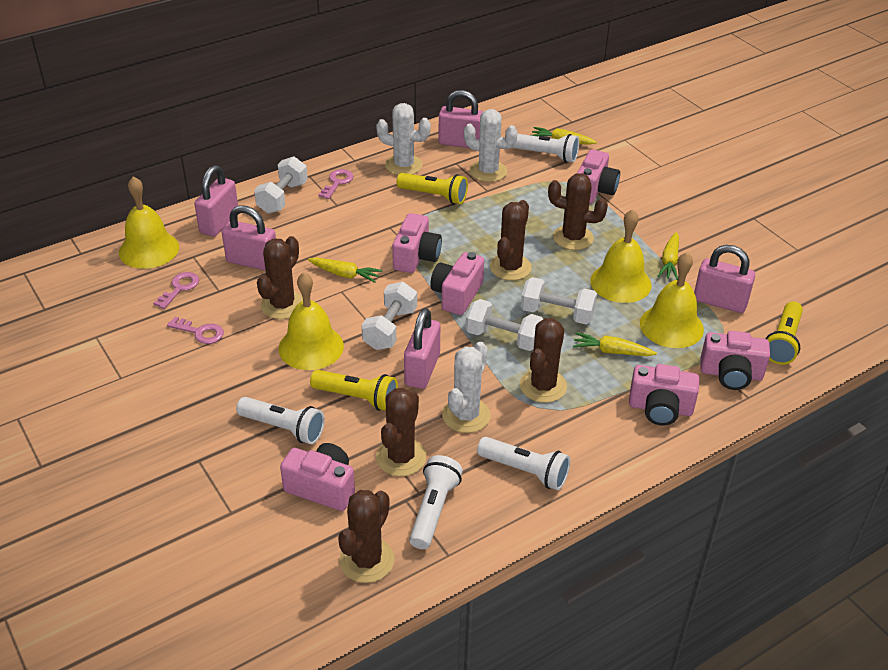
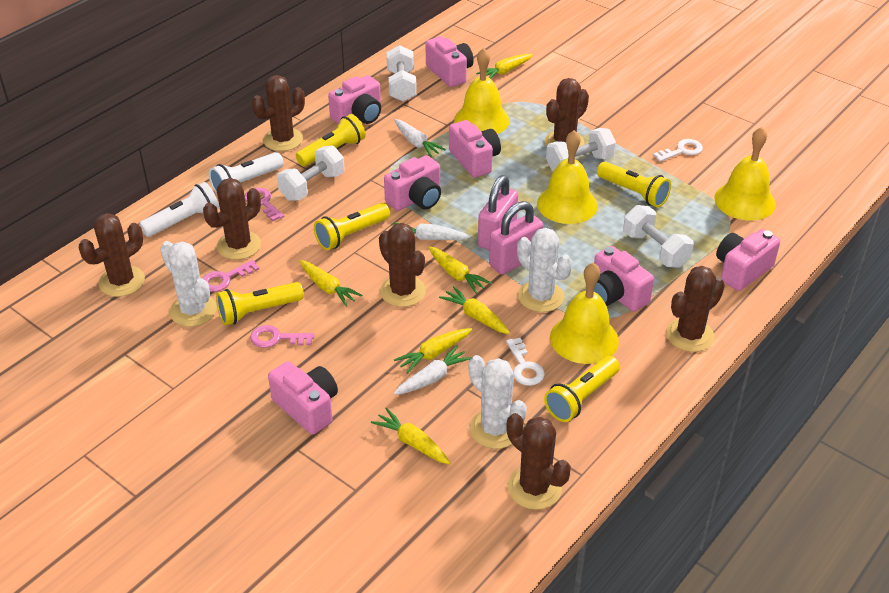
brown cactus: 6 -> 7
pink camera: 6 -> 7
pink padlock: 5 -> 2
white carrot: 0 -> 3
white flashlight: 4 -> 2
white key: 0 -> 2
yellow carrot: 4 -> 6
yellow flashlight: 3 -> 5

